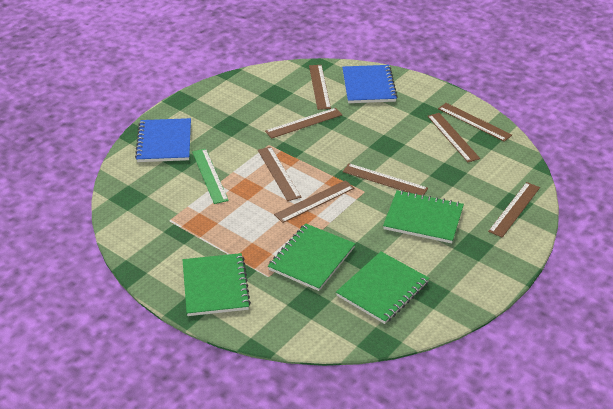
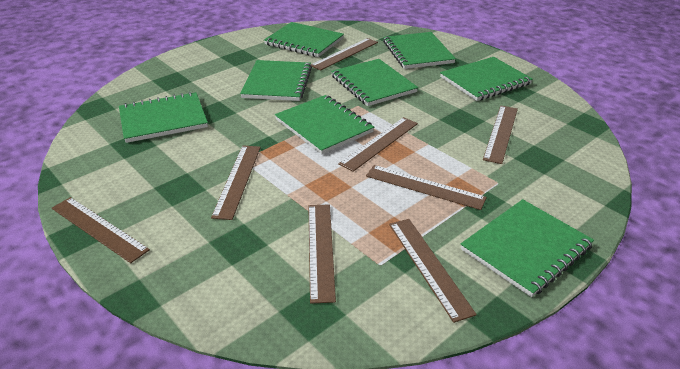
blue notebook: 2 -> 0
green notebook: 4 -> 8
green ruler: 1 -> 0

